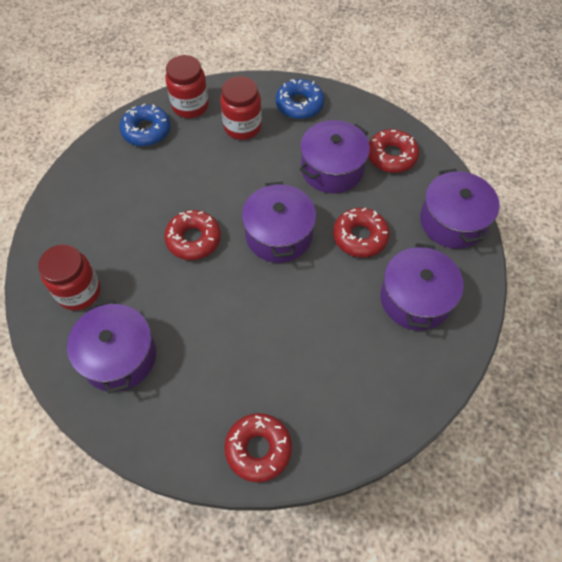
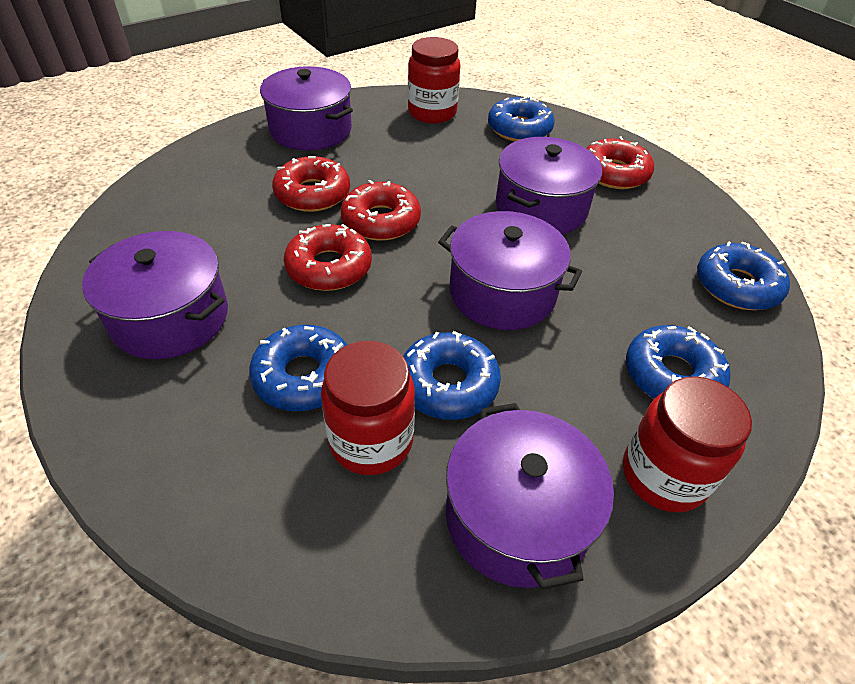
blue donut: 2 -> 5

